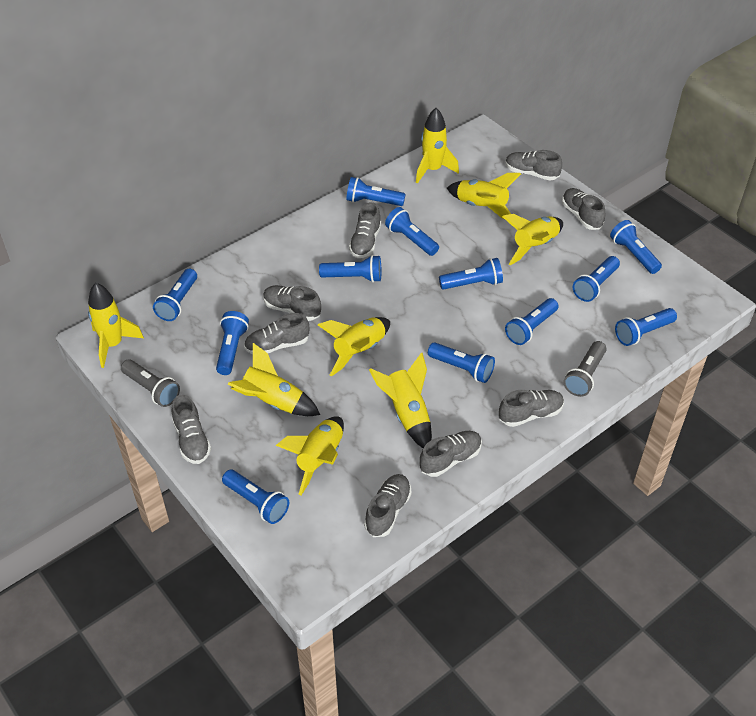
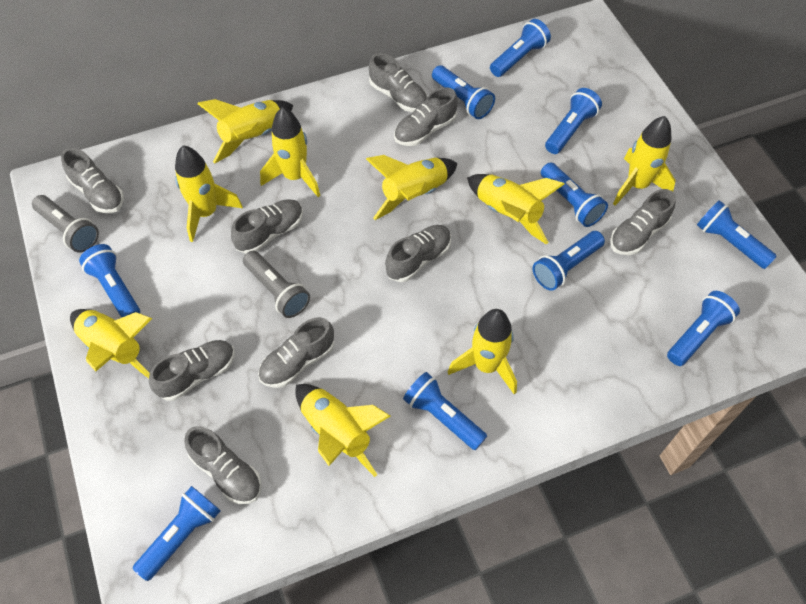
blue flashlight: 12 -> 10
yellow rocket: 8 -> 9

